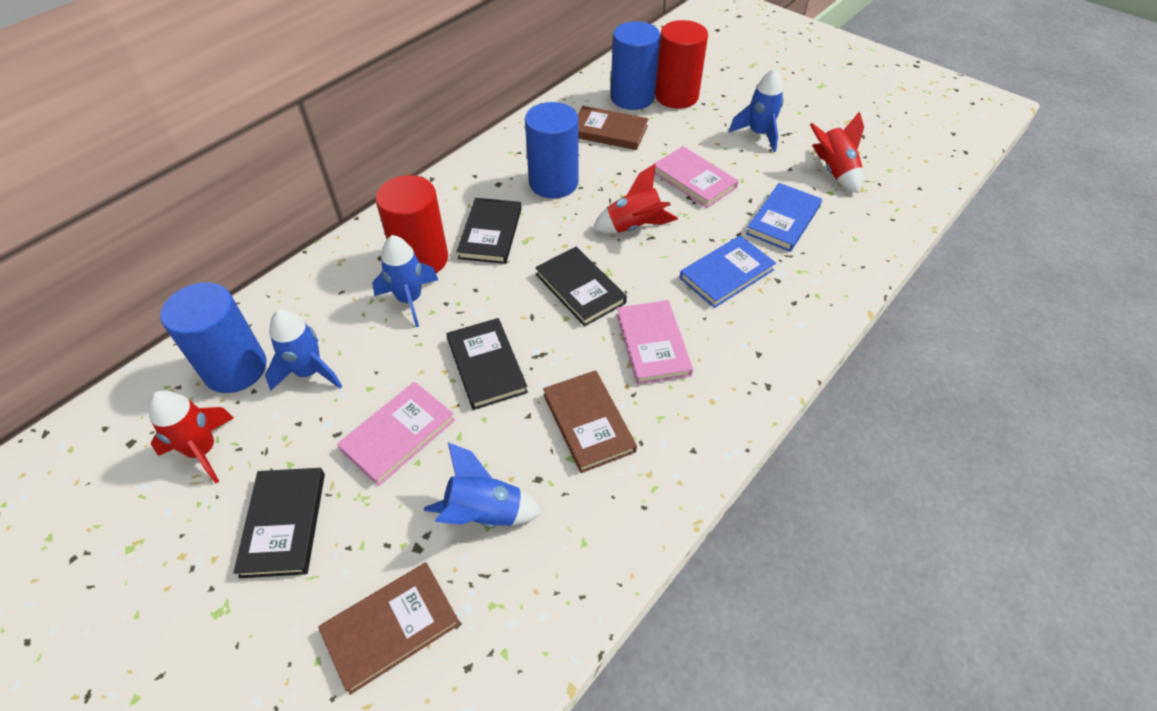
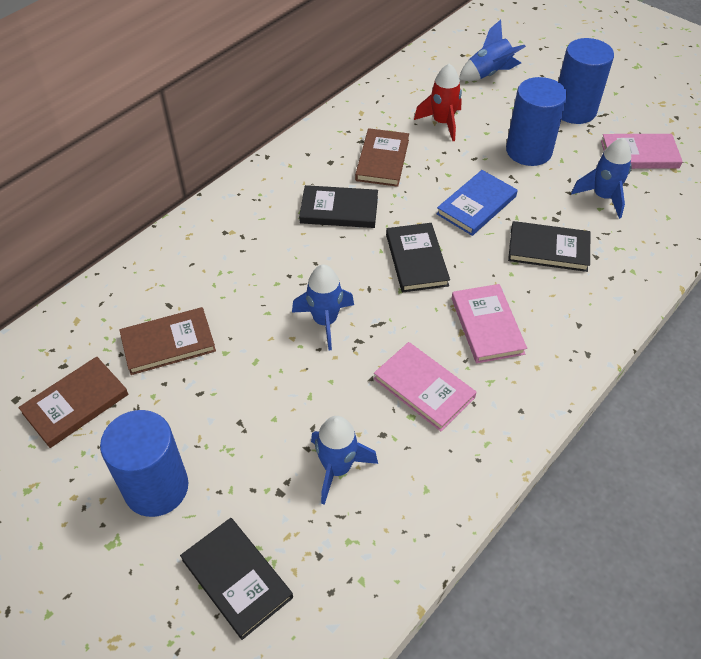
blue book: 2 -> 1
red cylinder: 2 -> 0
red rocket: 3 -> 1

